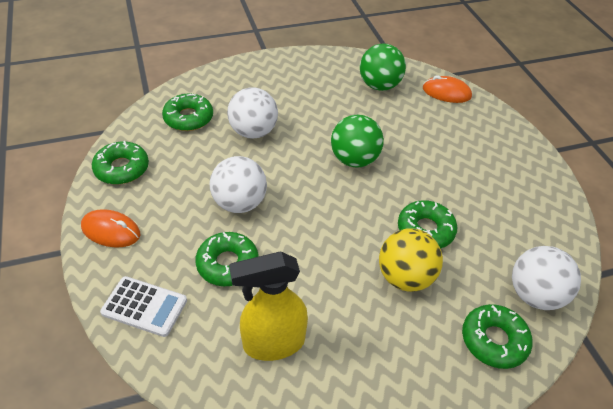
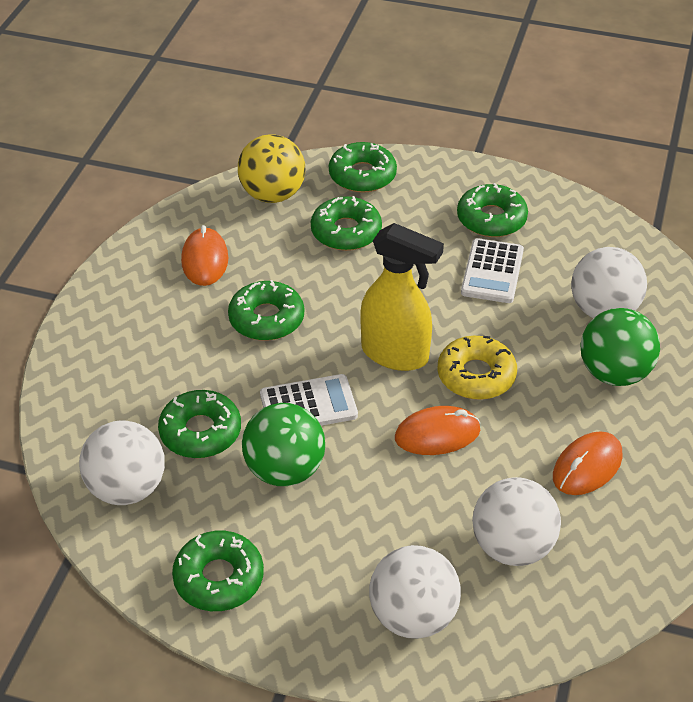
green donut: 5 -> 6
orange mouse: 2 -> 3
white ball: 3 -> 4
white calculator: 1 -> 2
yellow donut: 0 -> 1

